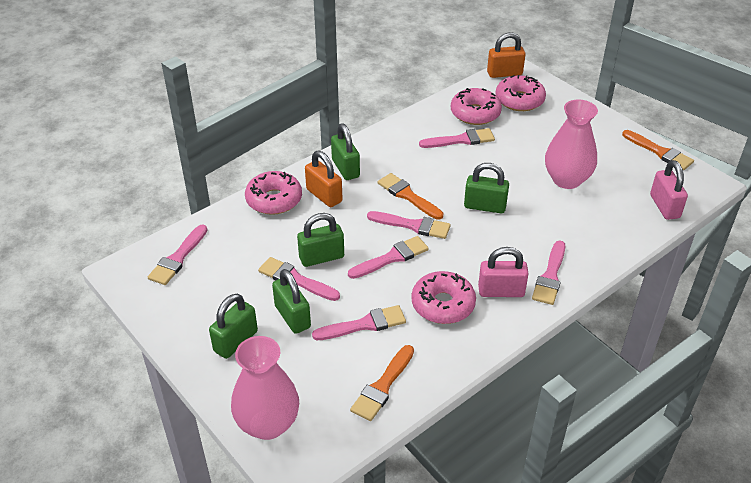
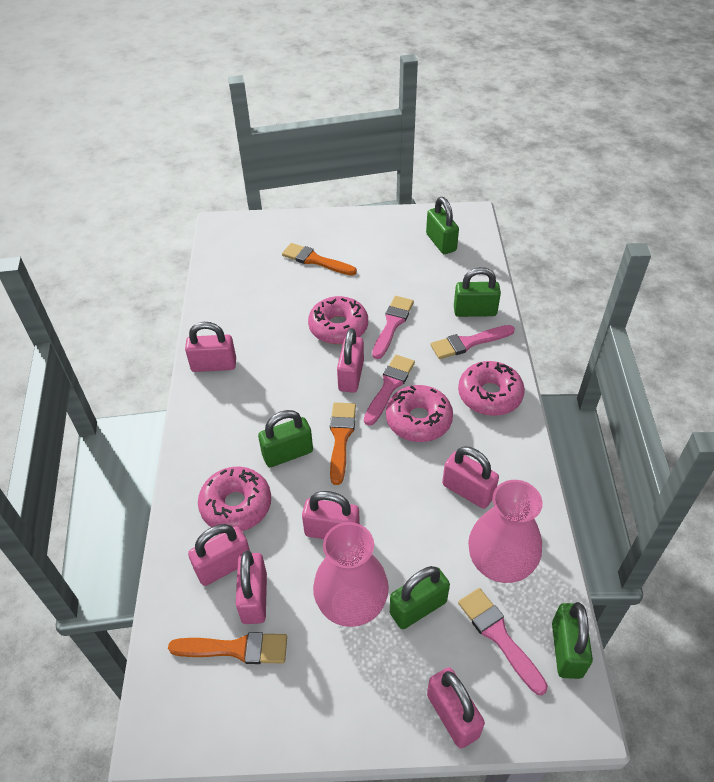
orange padlock: 2 -> 0
pink brush: 7 -> 4
pink padlock: 2 -> 7

